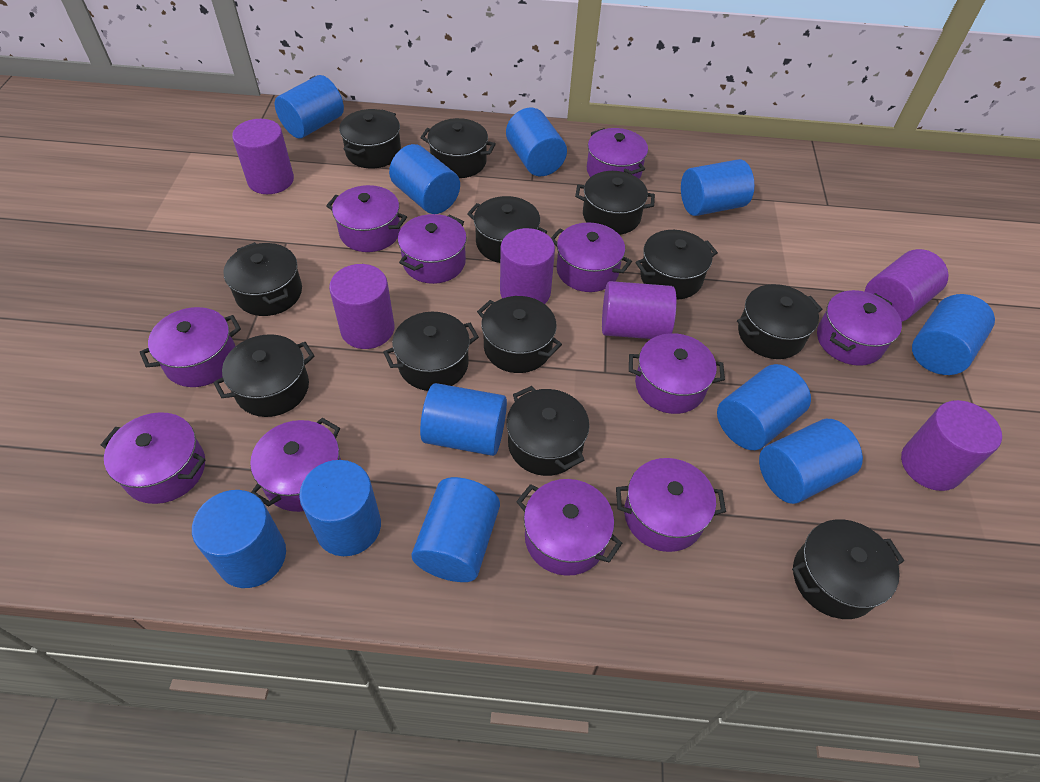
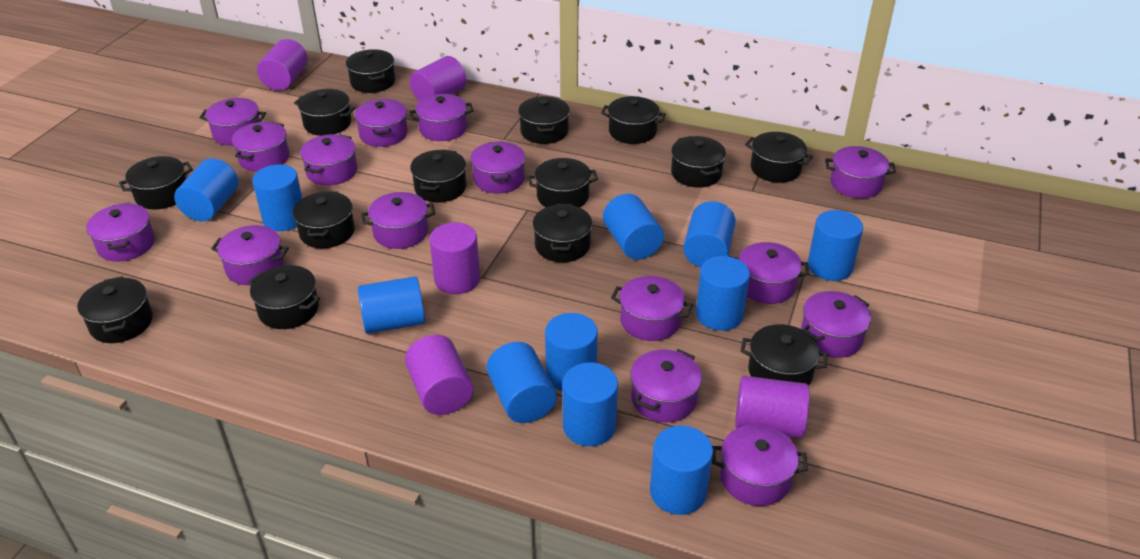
black pot: 12 -> 14
purple cylinder: 6 -> 5
purple pot: 11 -> 15

